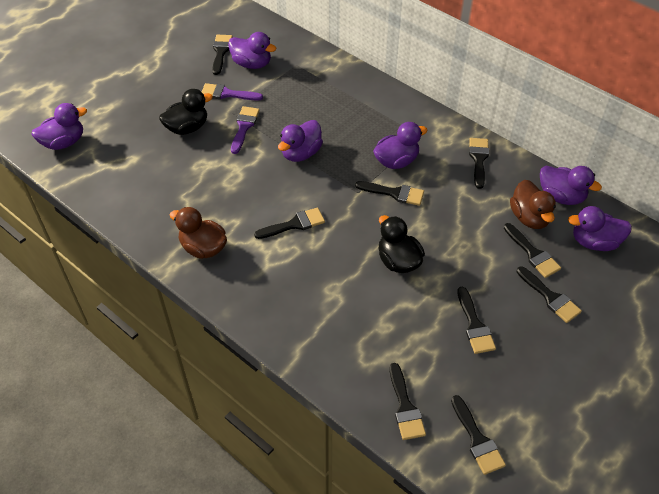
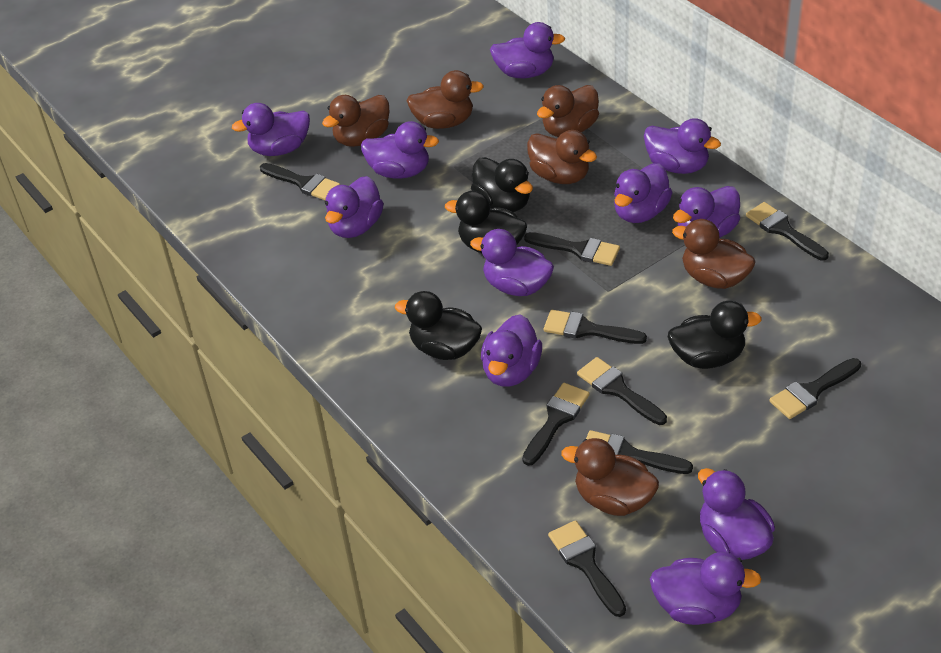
black duck: 2 -> 4
brown duck: 2 -> 6
purple brush: 2 -> 0
purple duck: 6 -> 11

